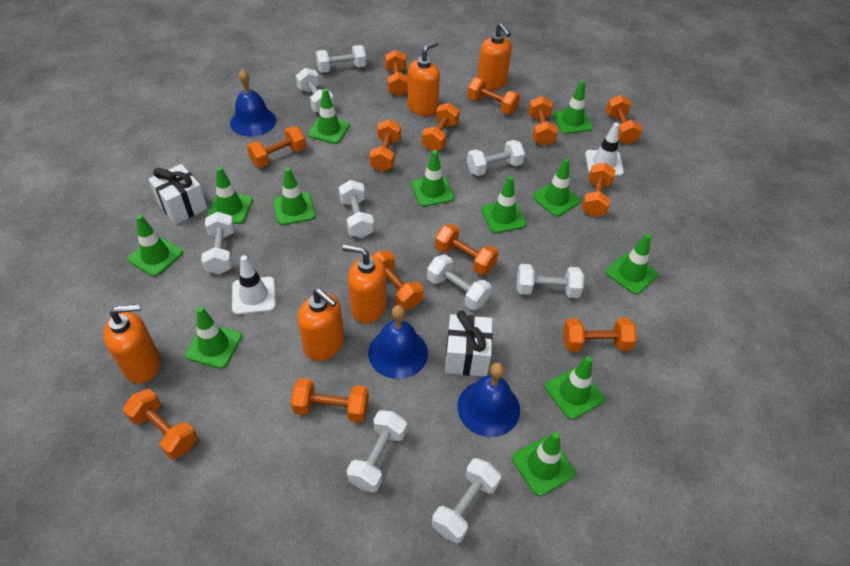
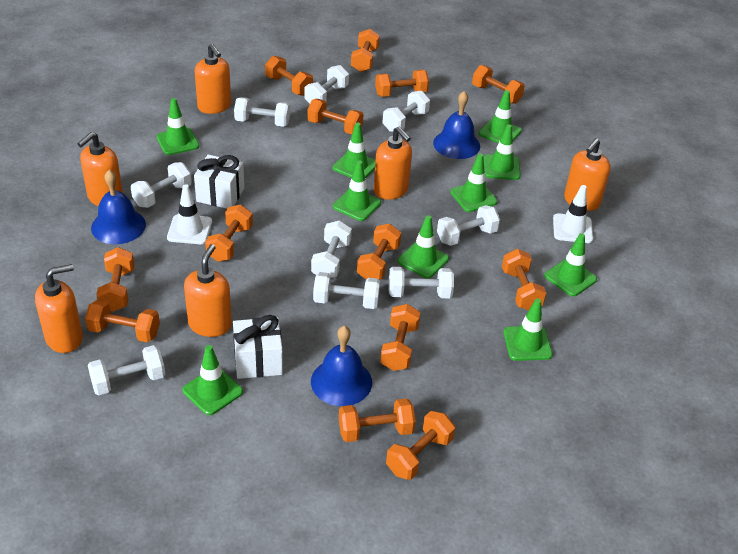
green traffic cone: 12 -> 10
orange soap dispenser: 5 -> 6

